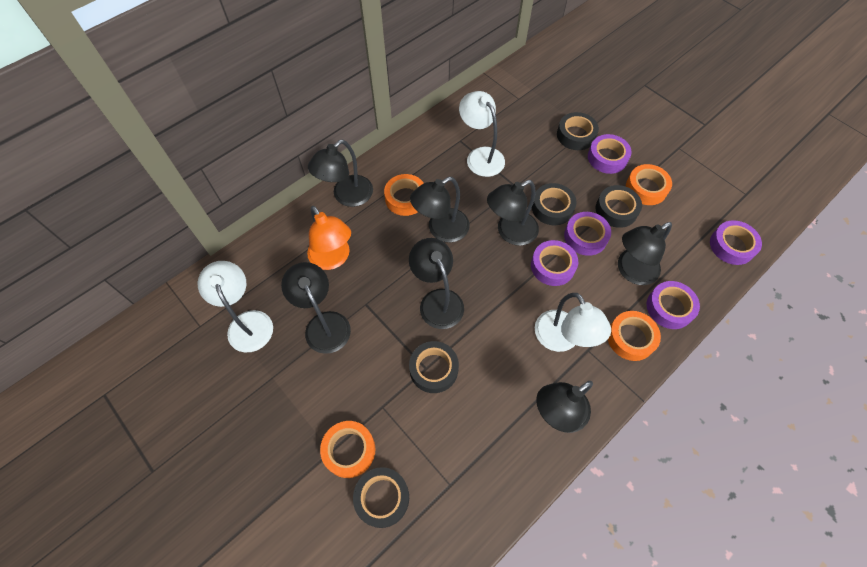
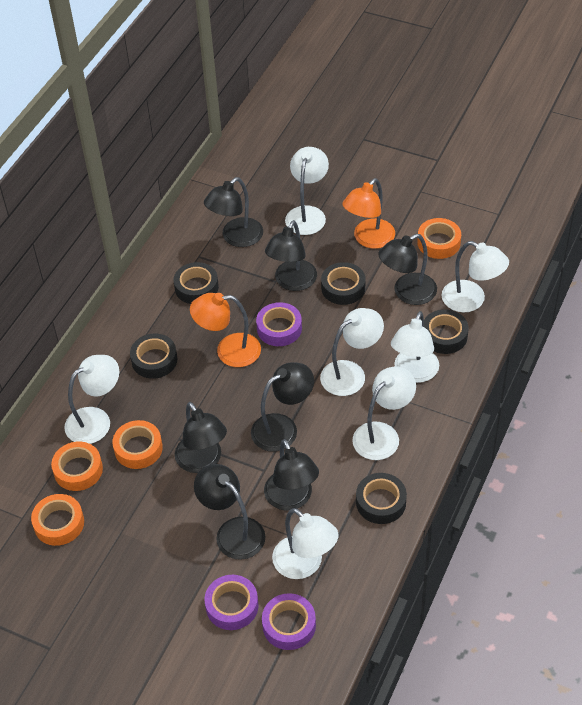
orange lamp: 1 -> 2
purple tape: 5 -> 3
white lamp: 3 -> 7

